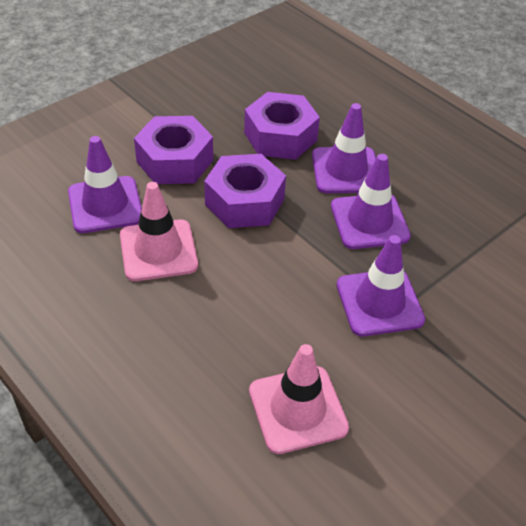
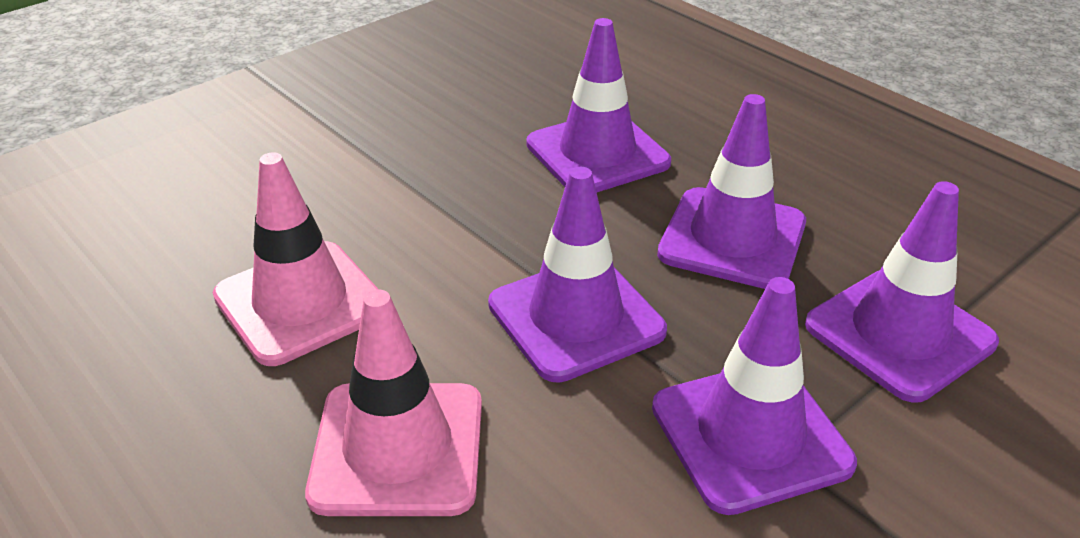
purple nut: 3 -> 0
purple traffic cone: 4 -> 5

